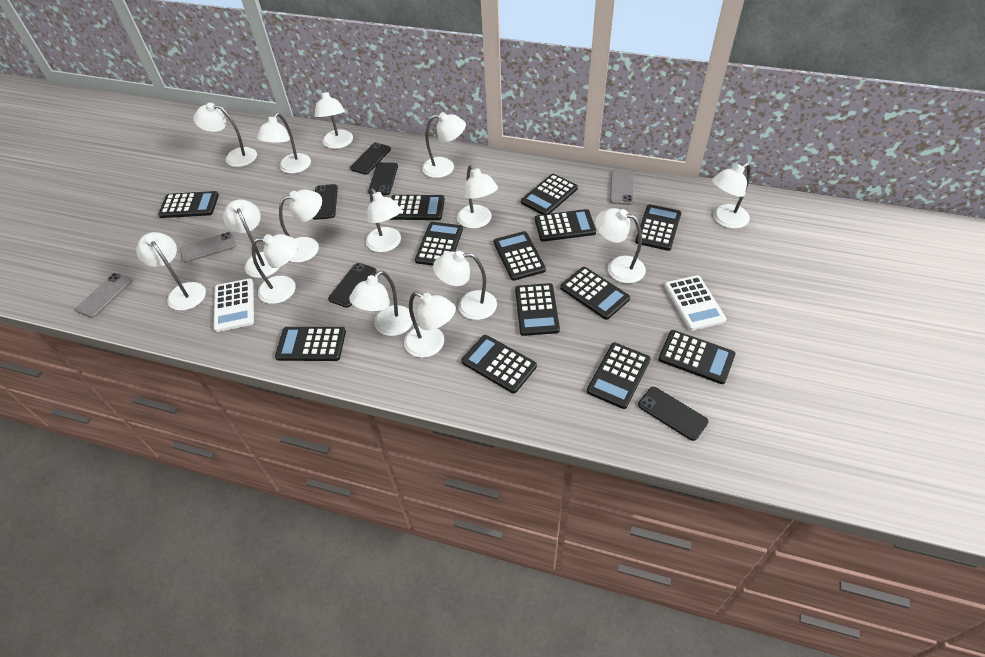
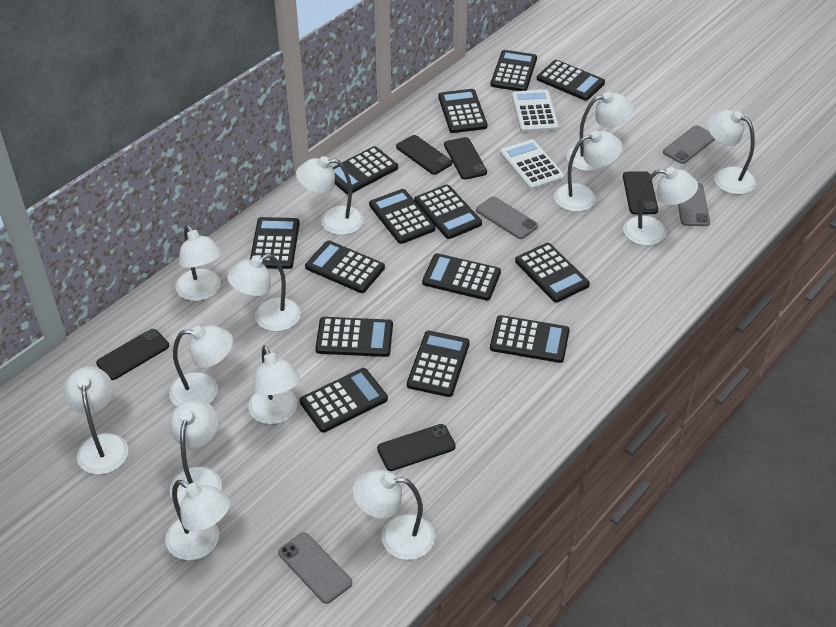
black calculator: 13 -> 14
grey phone: 3 -> 4
white lamp: 15 -> 13

